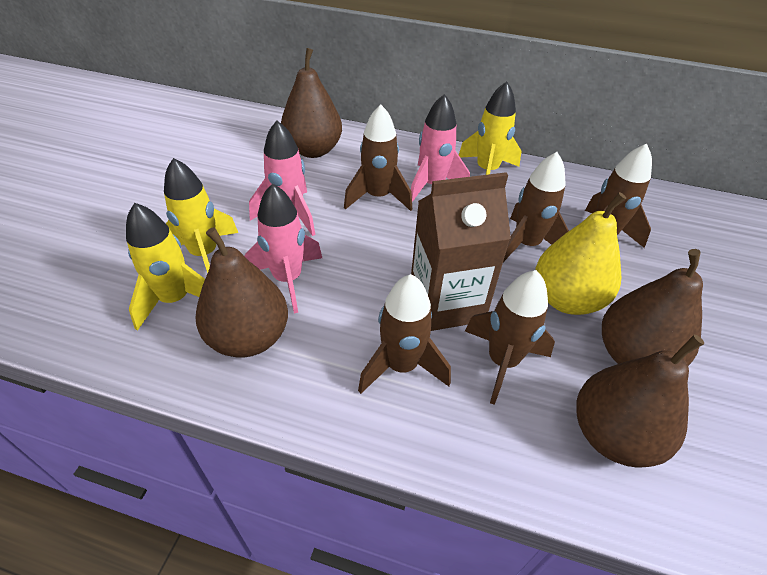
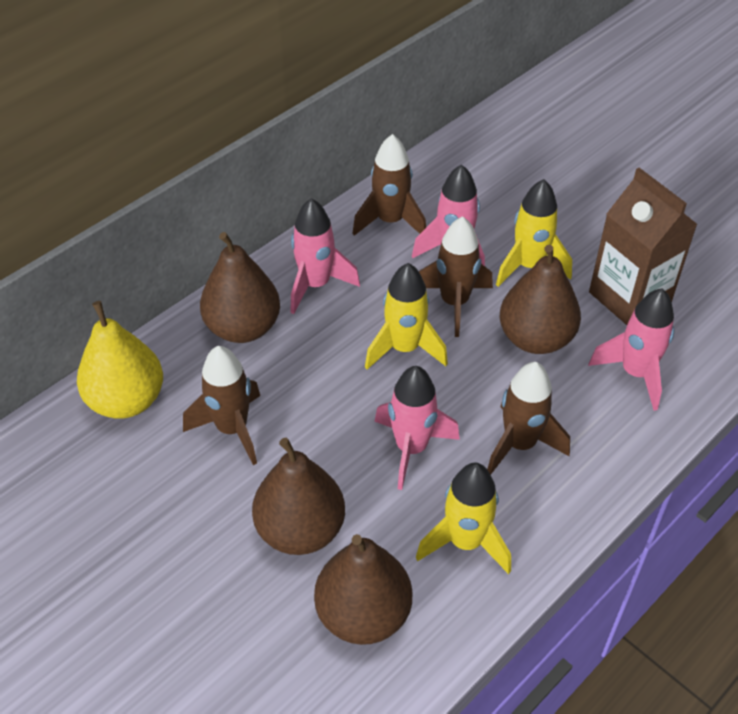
brown rocket: 5 -> 4
pink rocket: 3 -> 4

